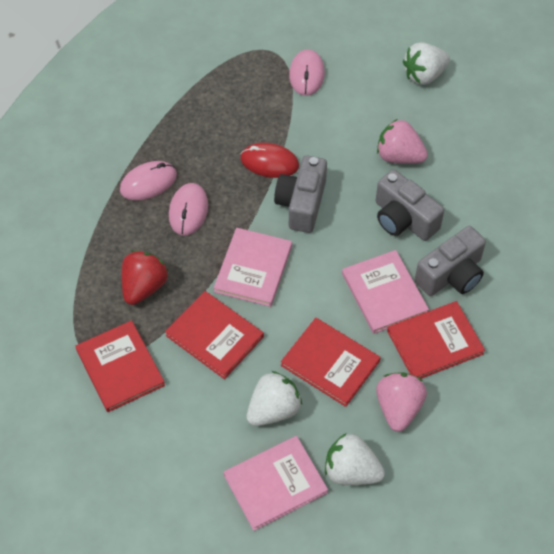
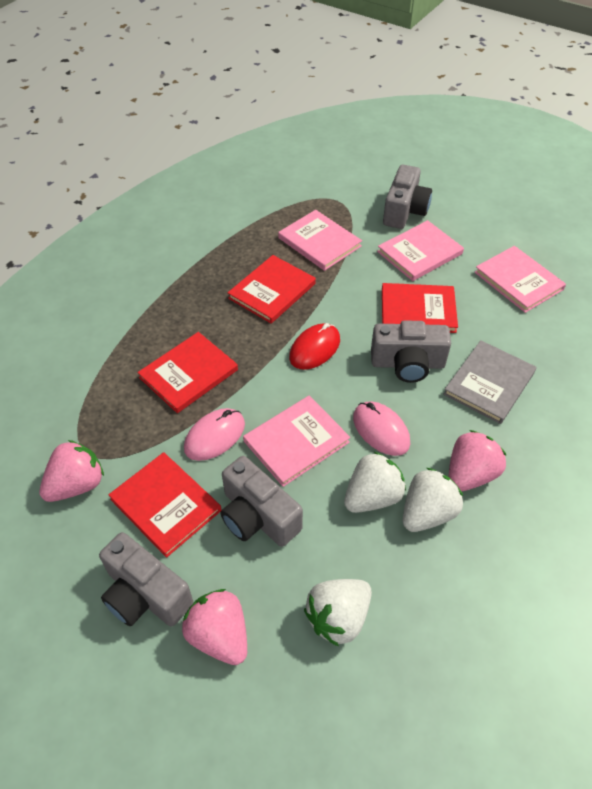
grey book: 0 -> 1
grey camera: 3 -> 4
pink book: 3 -> 4
pink mouse: 3 -> 2
pink strawberry: 2 -> 3
red strawberry: 1 -> 0

